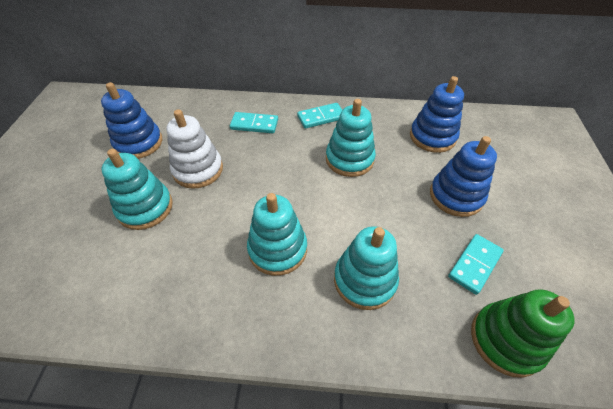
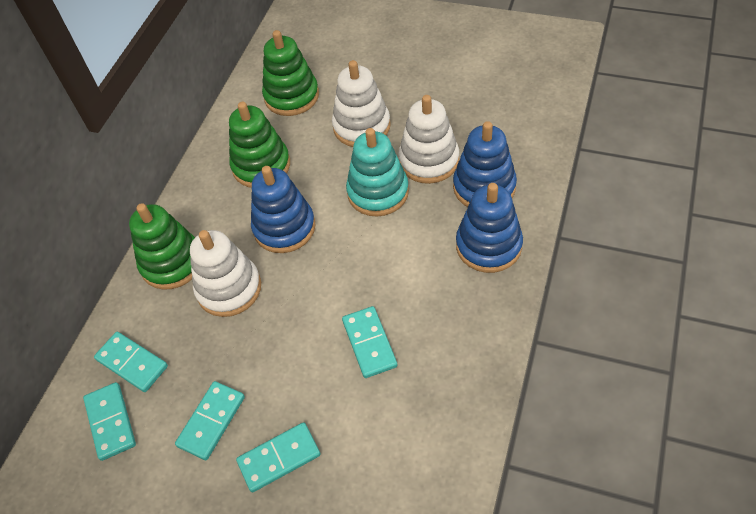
green stacking toy: 1 -> 3
turquoise domino: 3 -> 5
turquoise stacking toy: 4 -> 1
white stacking toy: 1 -> 3

